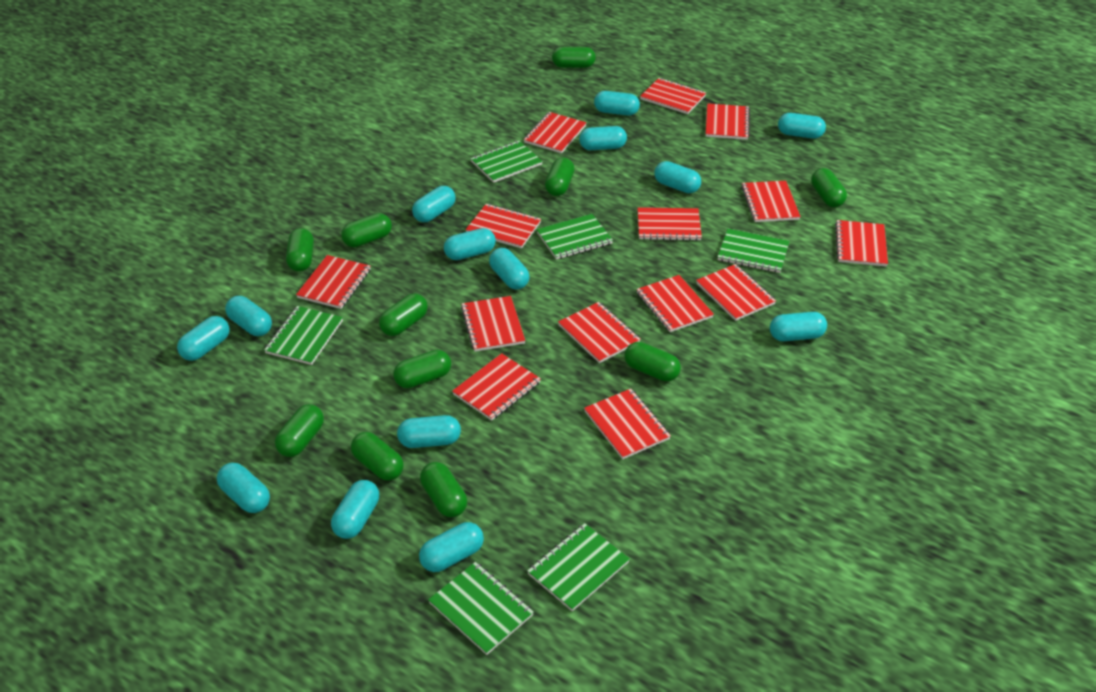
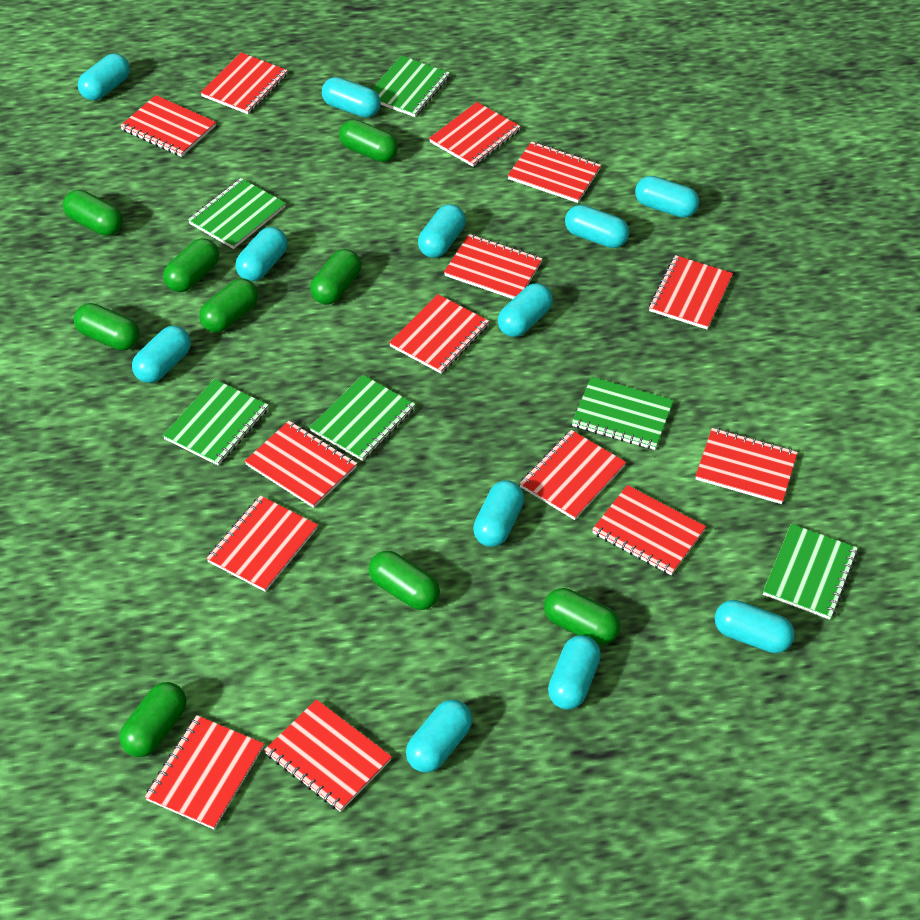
green capsule: 11 -> 9
turquoise capsule: 14 -> 12

